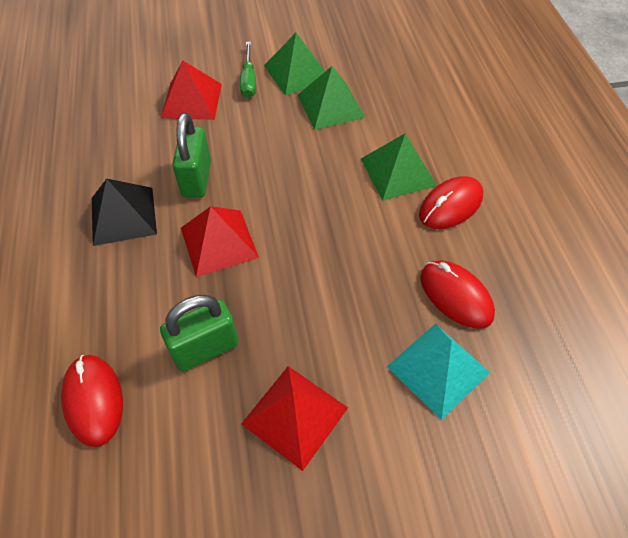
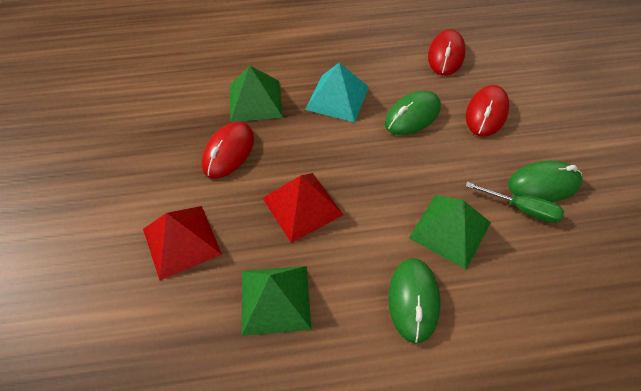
black pyramid: 1 -> 0
green mouse: 0 -> 3
green padlock: 2 -> 0
red pyramid: 3 -> 2

